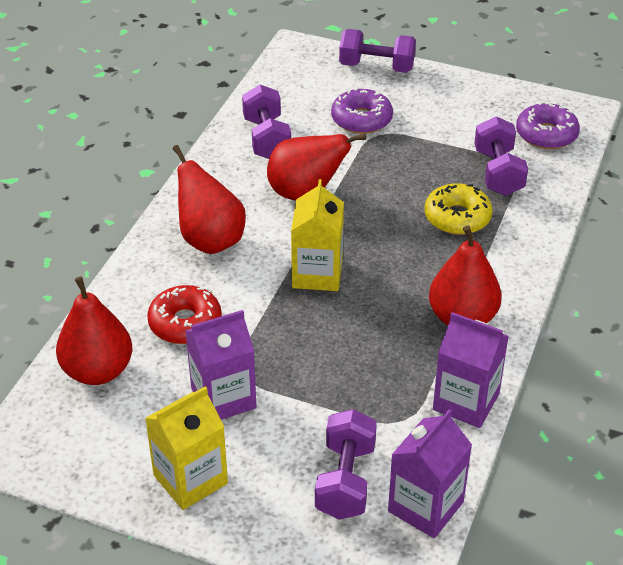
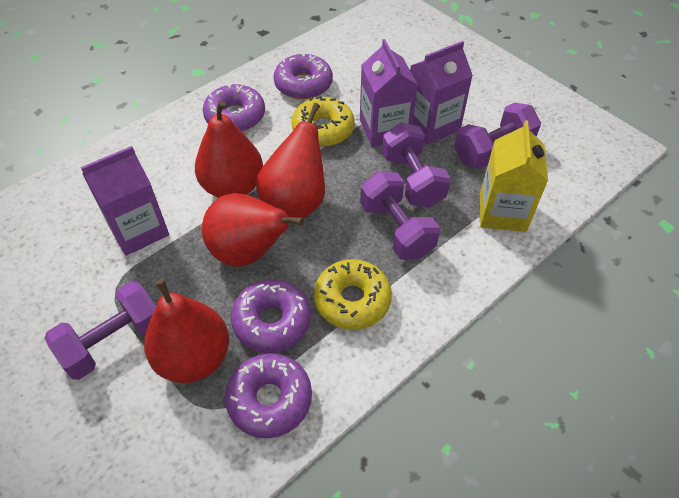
purple donut: 2 -> 4
red donut: 1 -> 0
yellow carton: 2 -> 1
yellow donut: 1 -> 2

